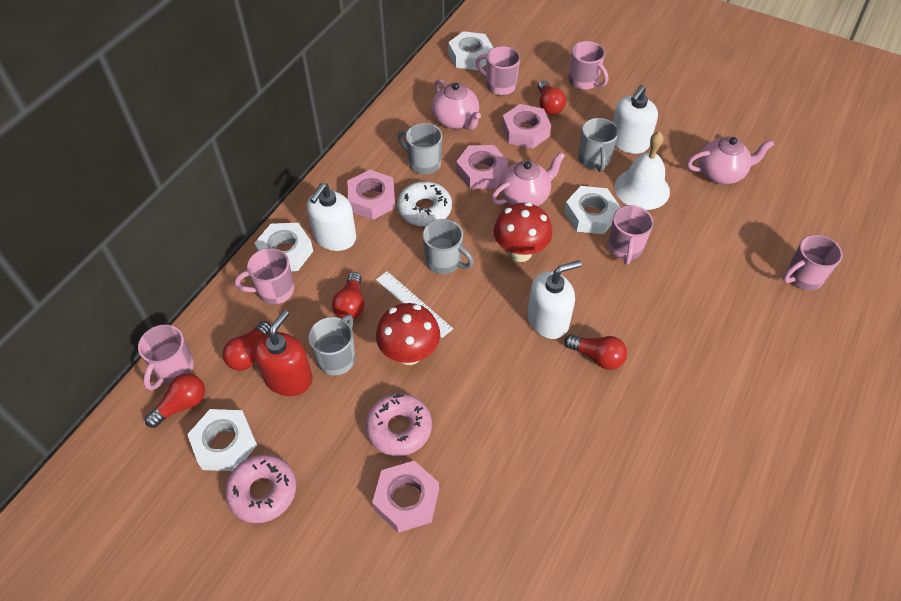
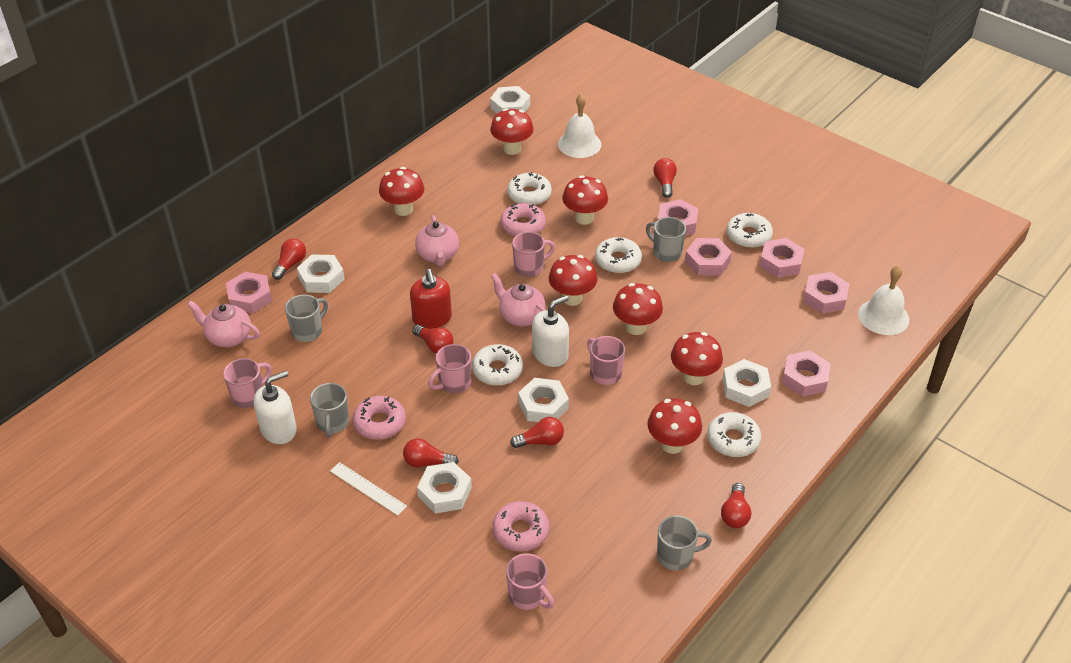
pink donut: 2 -> 3
pink mug: 6 -> 5
pink nut: 4 -> 6
red light bulb: 5 -> 6
red mushroom: 2 -> 7
white bell: 1 -> 2
white donut: 1 -> 5
white nut: 4 -> 5
white soap dispenser: 3 -> 2

